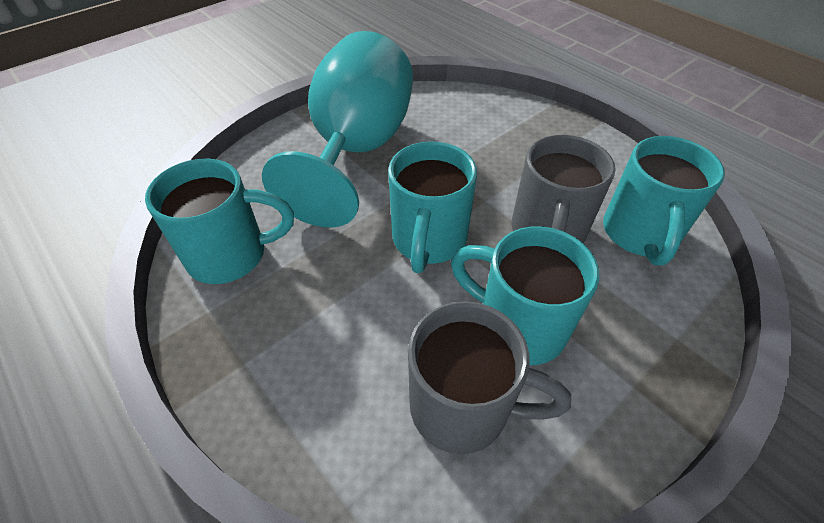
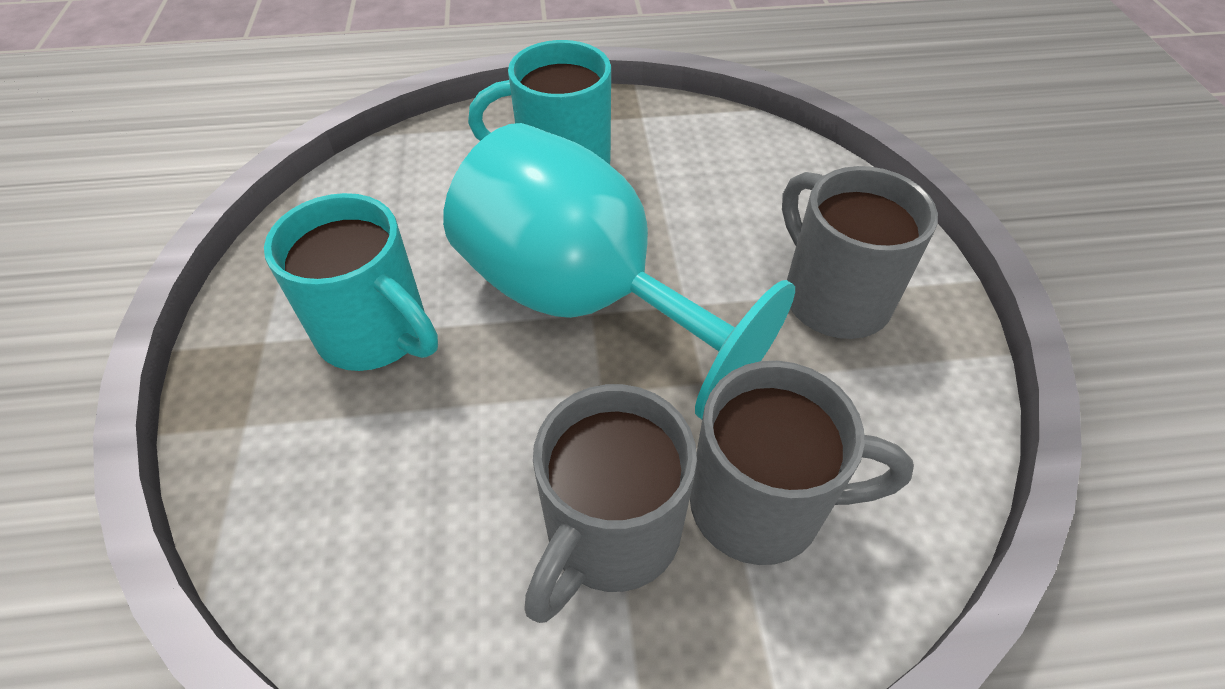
grey mug: 2 -> 3
turquoise mug: 4 -> 2

